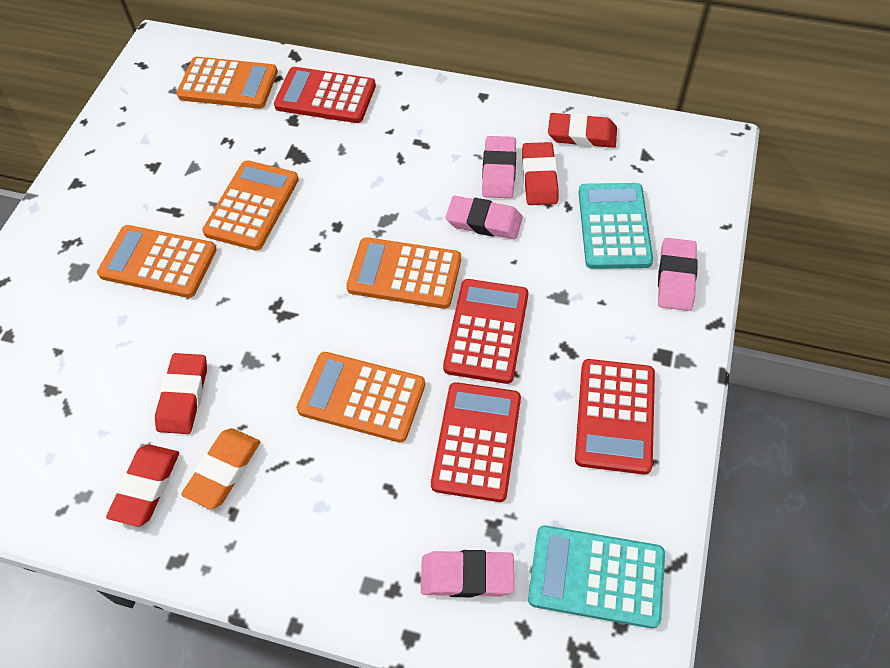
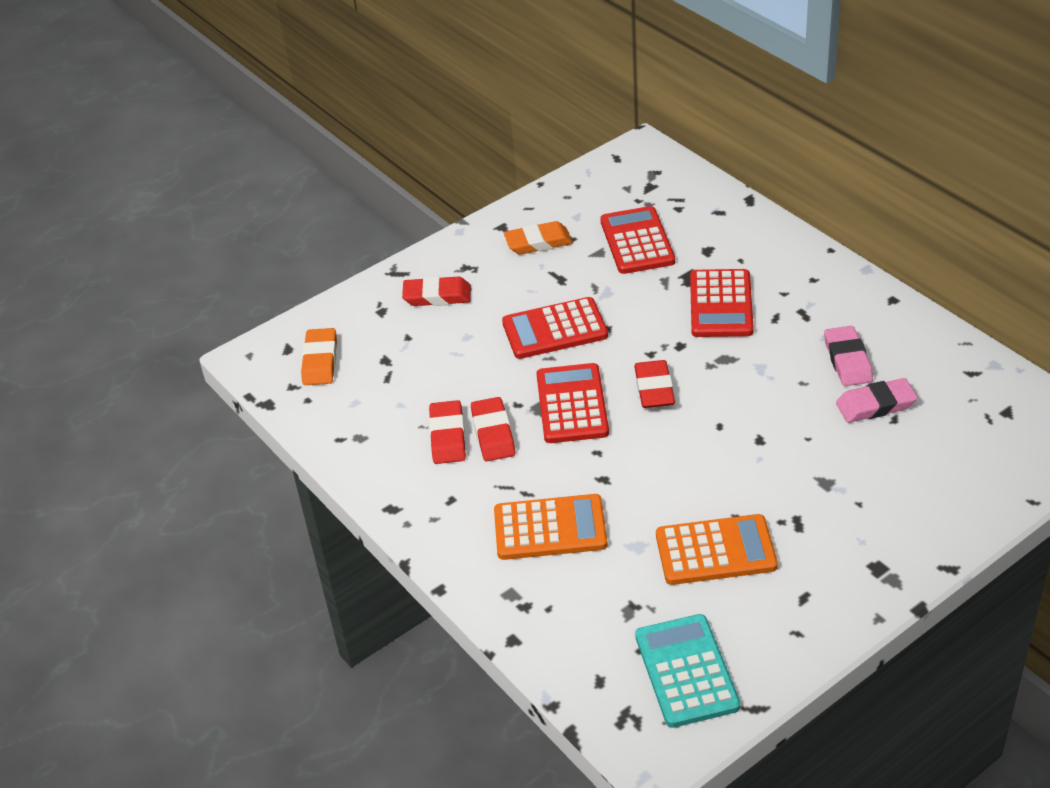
orange calculator: 5 -> 2
orange eraser: 1 -> 2
pink eraser: 4 -> 2
turquoise calculator: 2 -> 1

